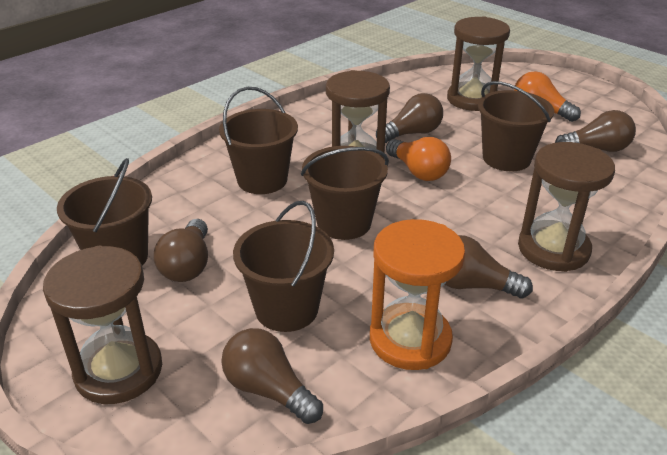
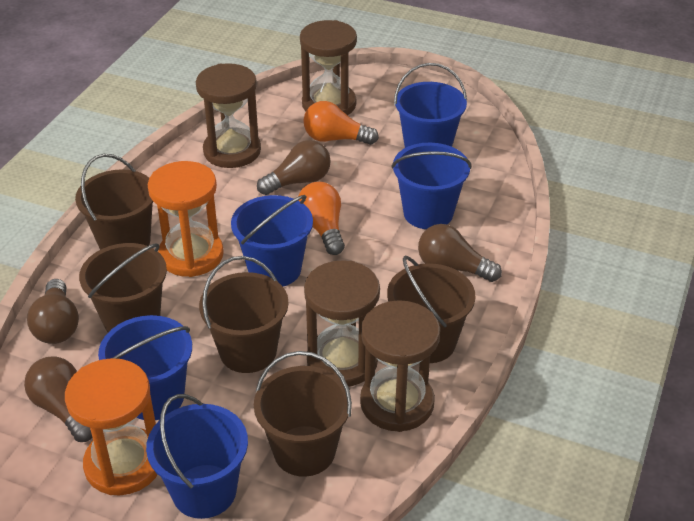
blue bucket: 0 -> 5
brown light bulb: 5 -> 4
orange hourglass: 1 -> 2

